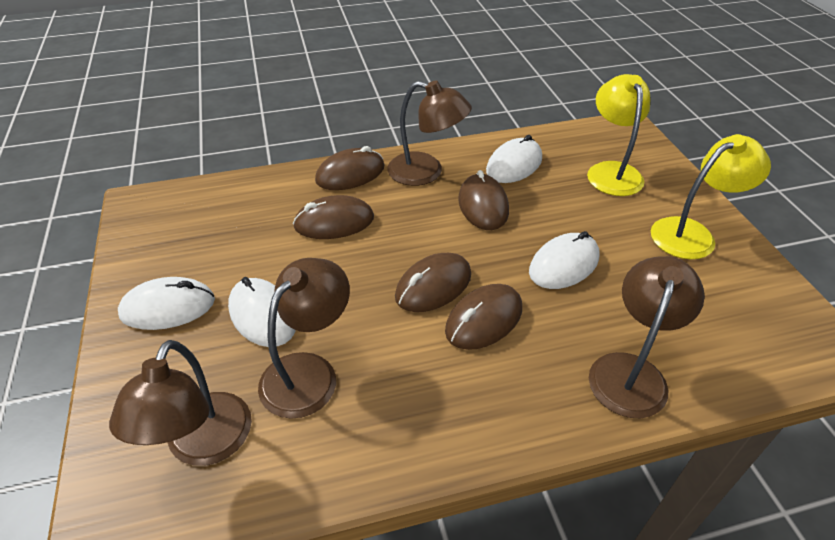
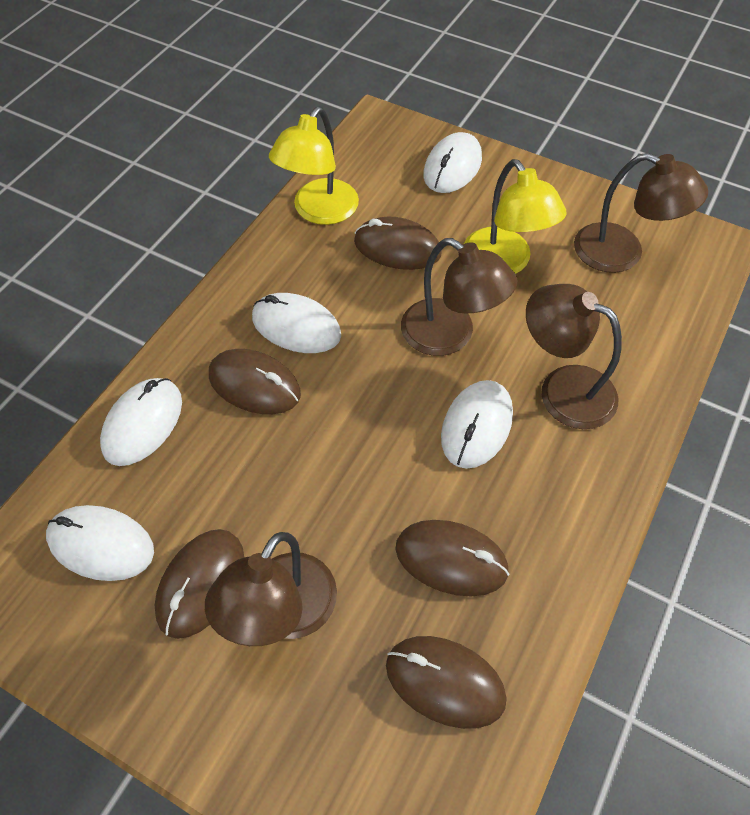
white mouse: 4 -> 5

